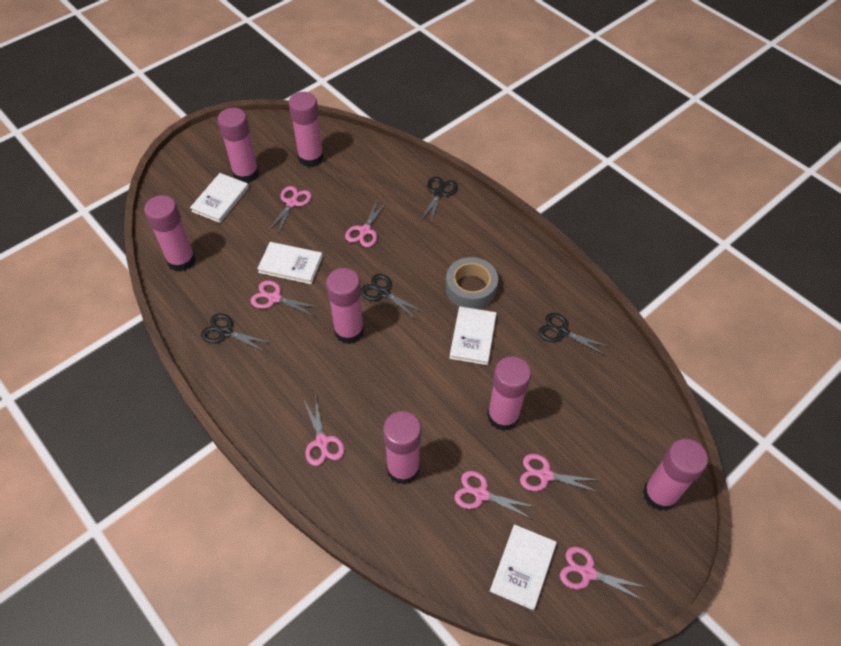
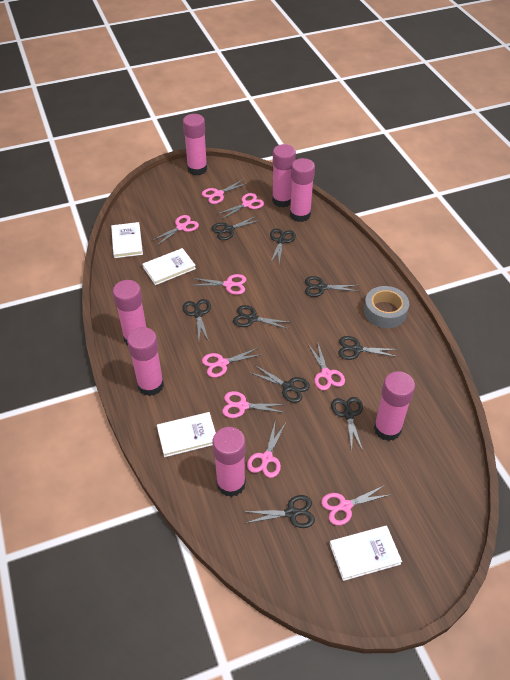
black scissors: 4 -> 9
pink scissors: 7 -> 9

